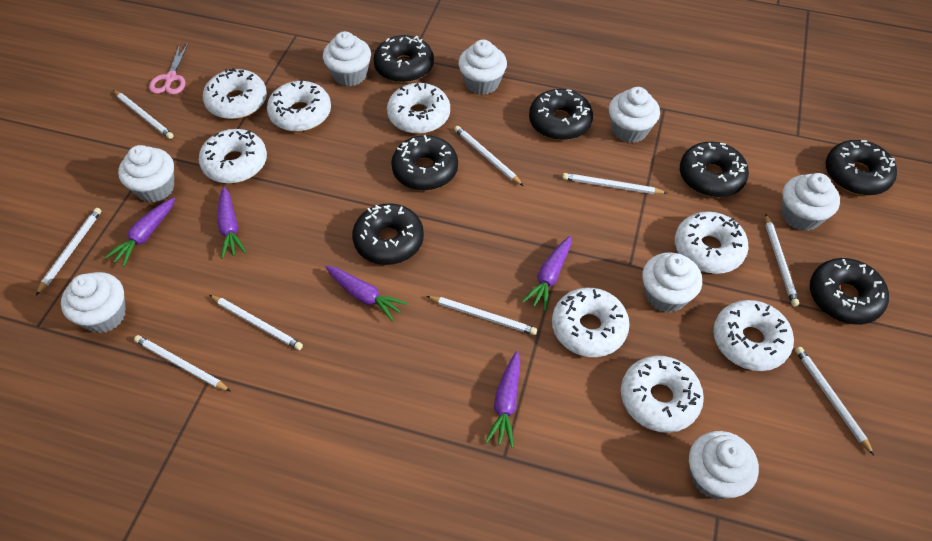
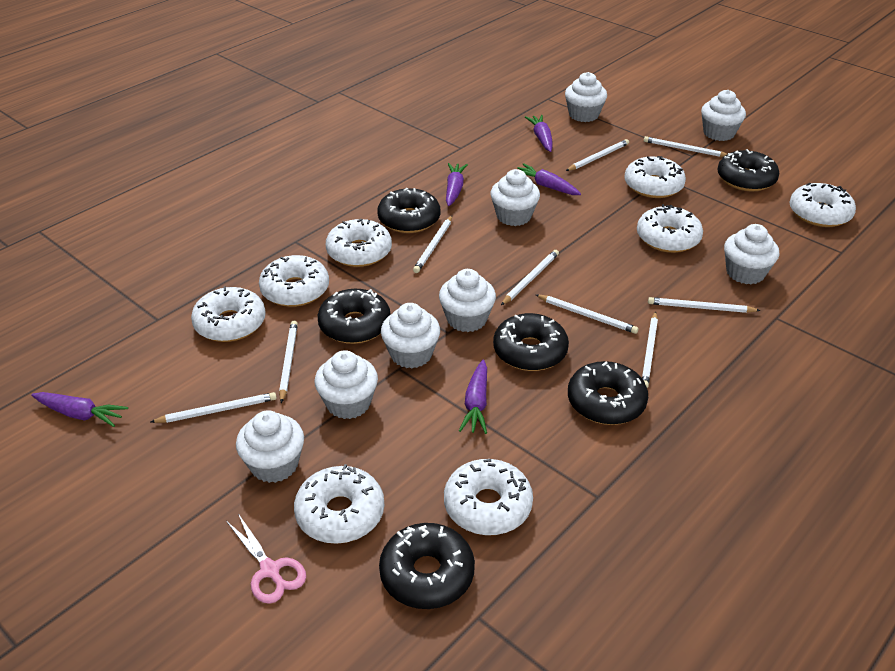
black donut: 7 -> 6

